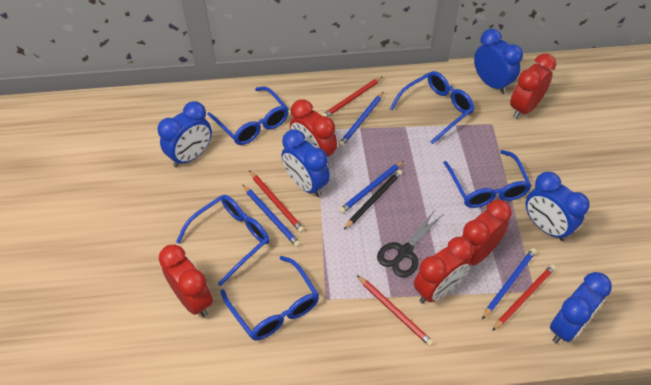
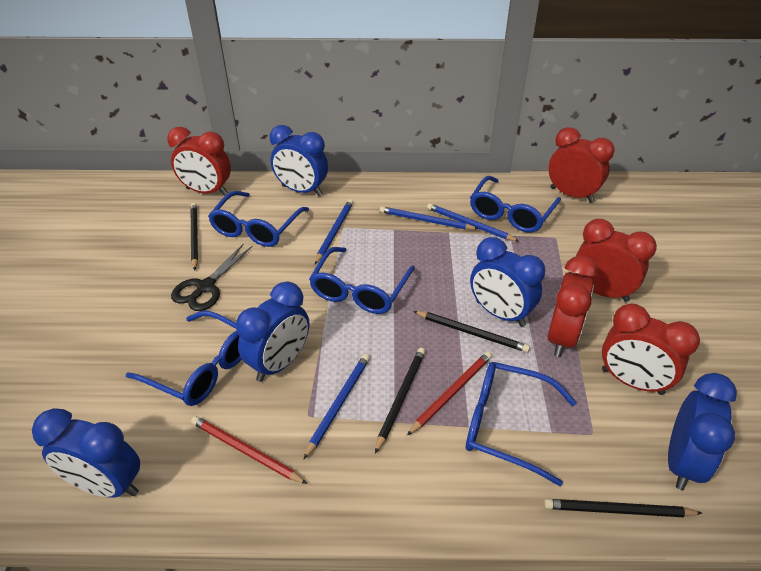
black pencil: 1 -> 4
red pencil: 4 -> 2

